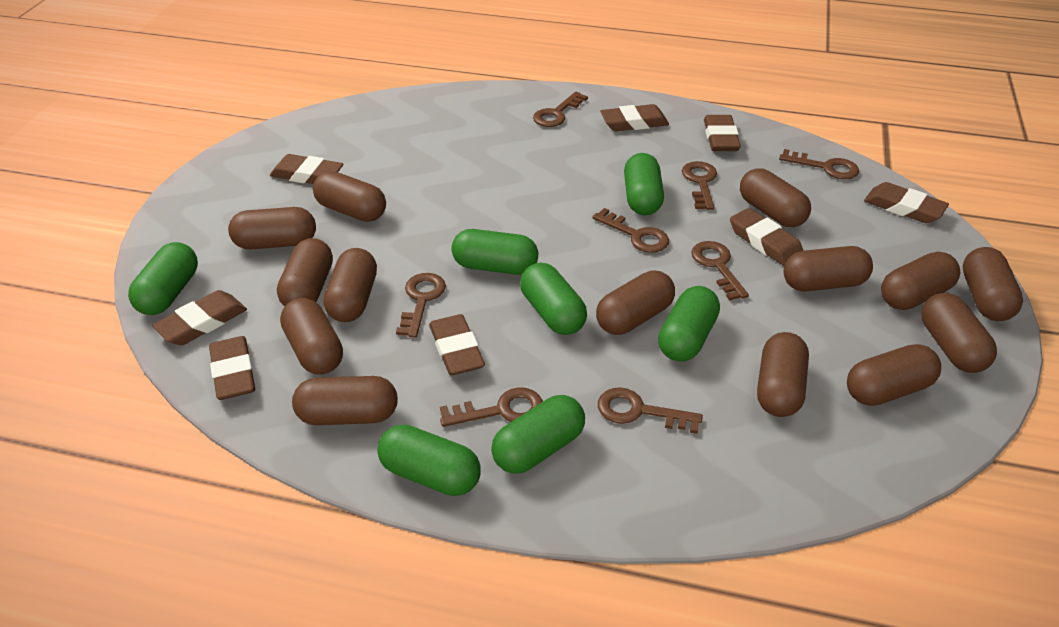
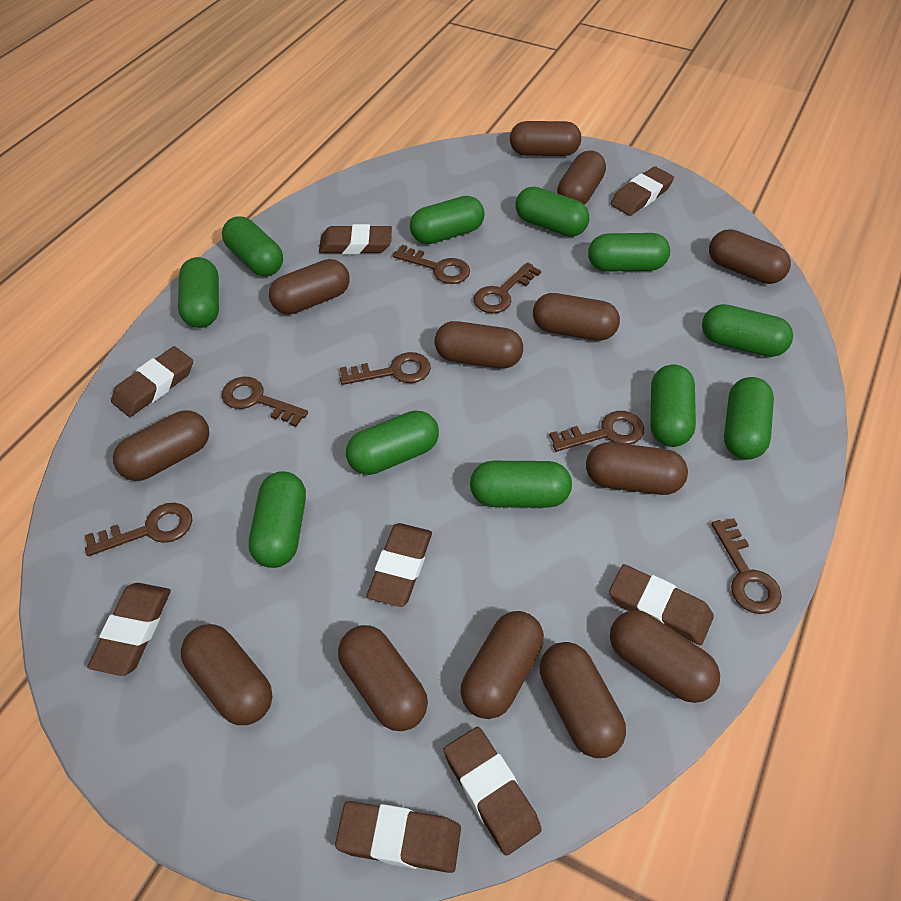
brown capsule: 14 -> 13
brown key: 8 -> 7
green capsule: 7 -> 11

